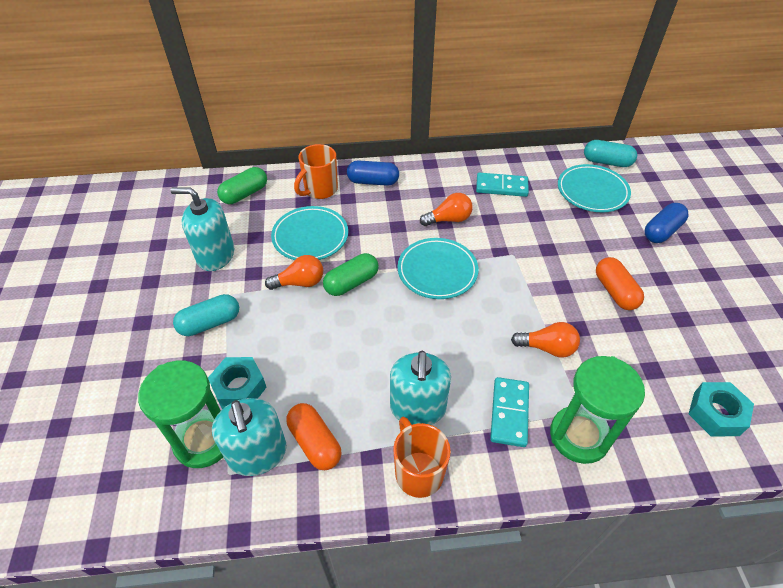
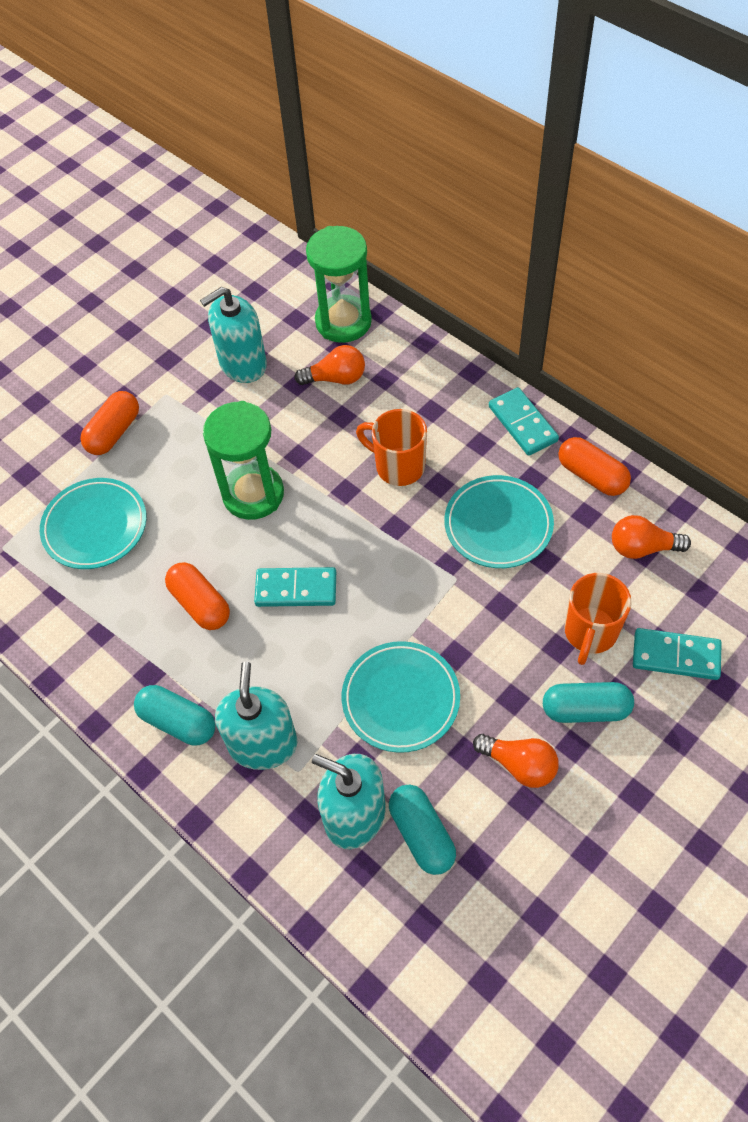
blue capsule: 2 -> 0
green capsule: 2 -> 0
orange capsule: 2 -> 3
turquoise capsule: 2 -> 3
turquoise domino: 2 -> 3
turquoise nut: 2 -> 0

